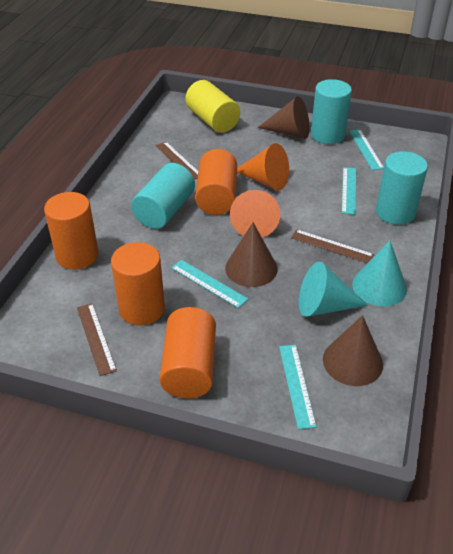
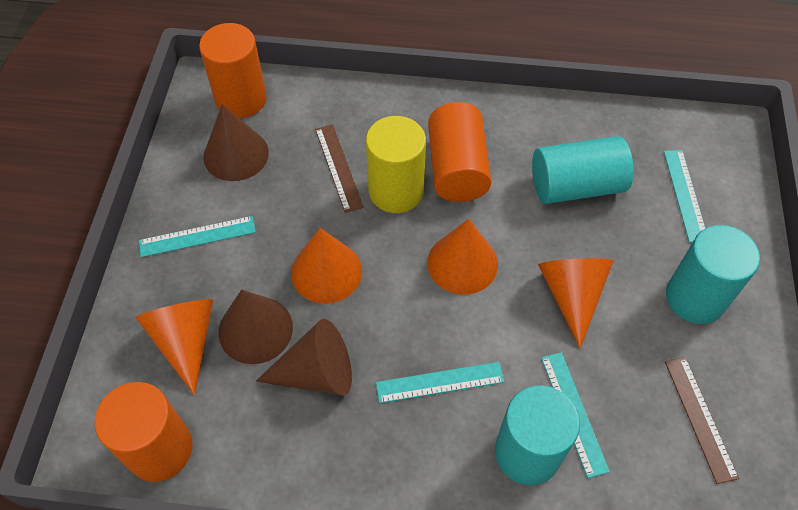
brown ruler: 3 -> 2
orange cone: 2 -> 4
orange cylinder: 4 -> 3
turquoise cone: 2 -> 0

